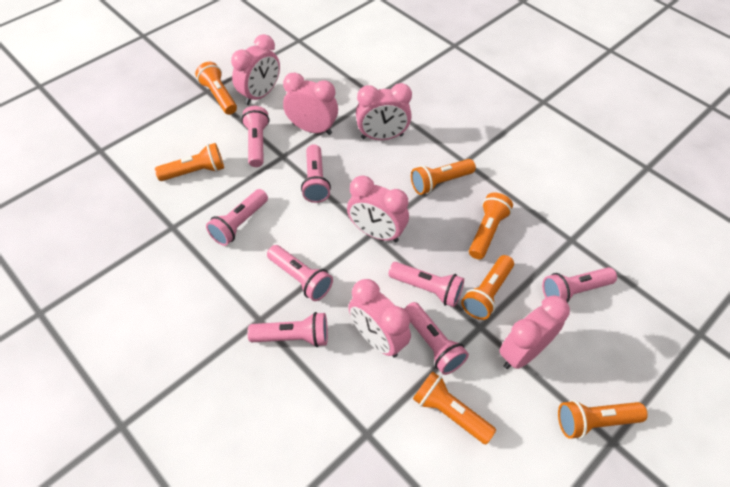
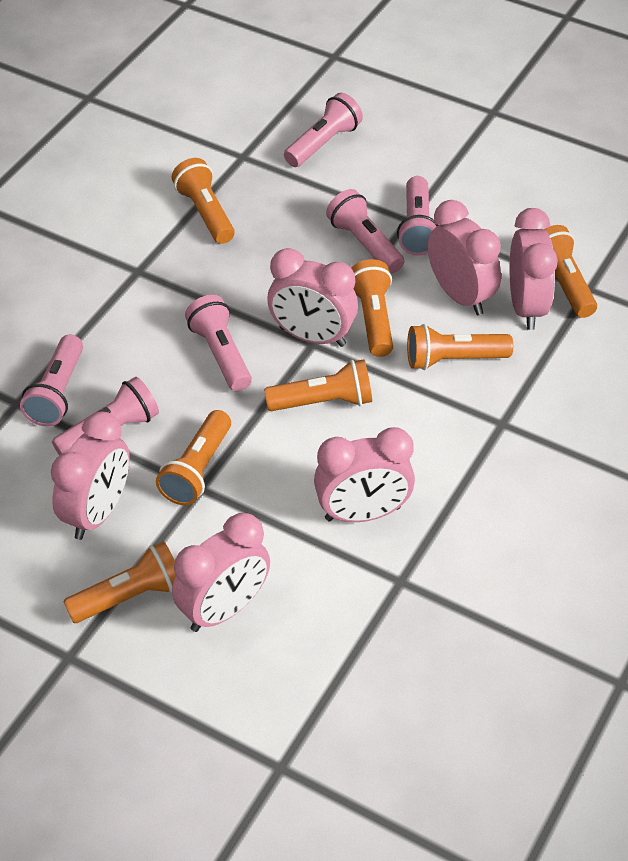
pink flashlight: 8 -> 6

